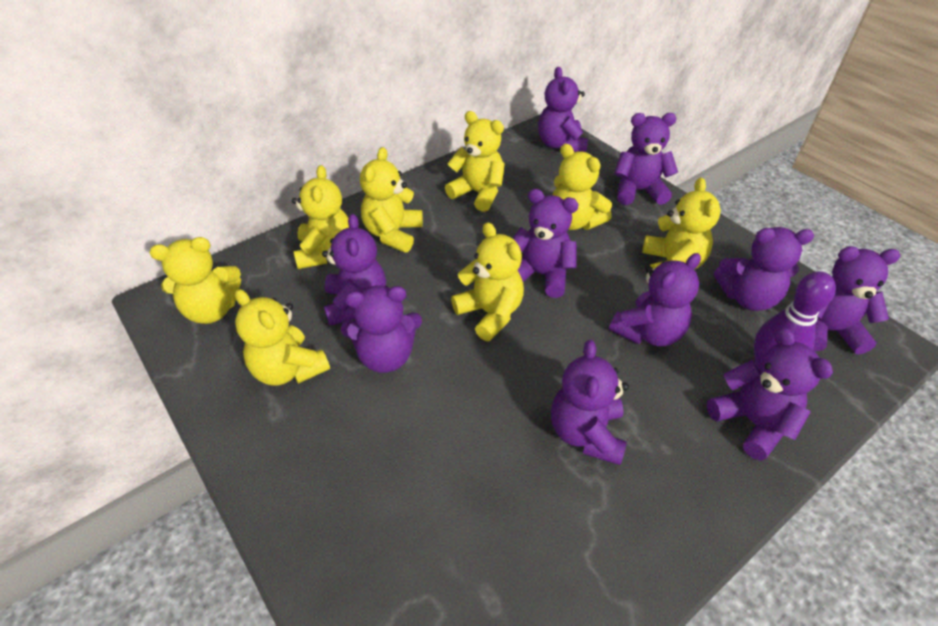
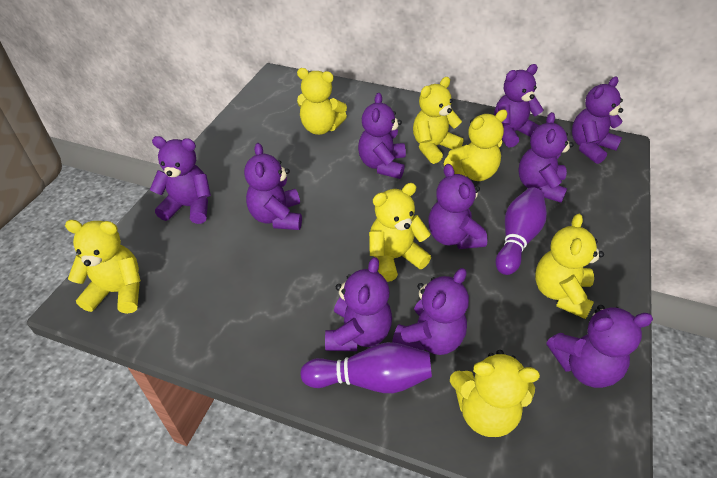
purple bowling pin: 1 -> 2
yellow teddy bear: 8 -> 7

